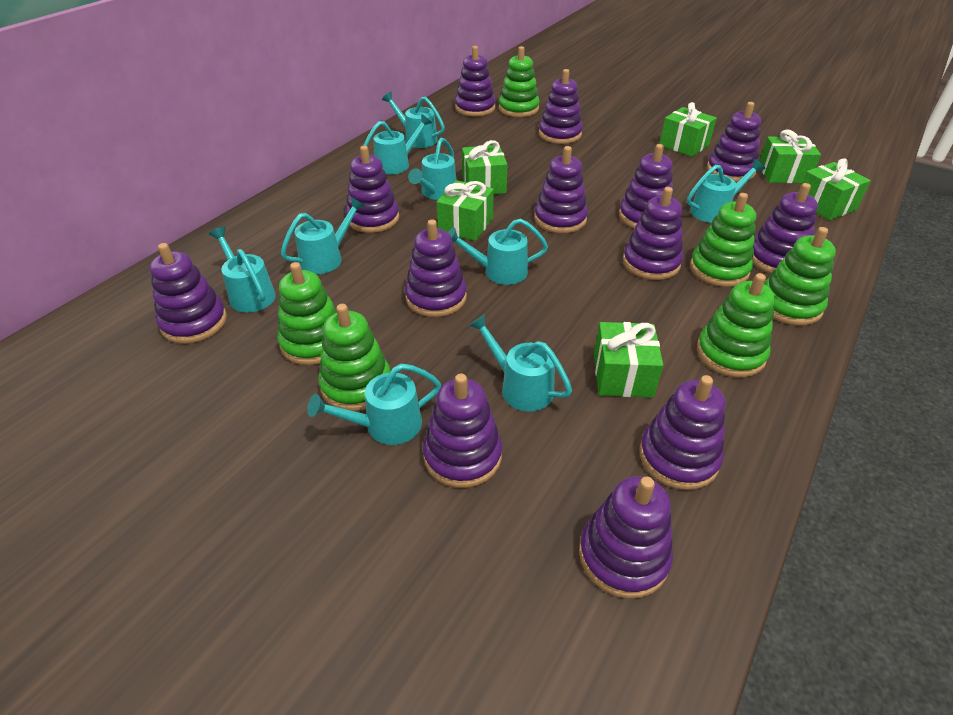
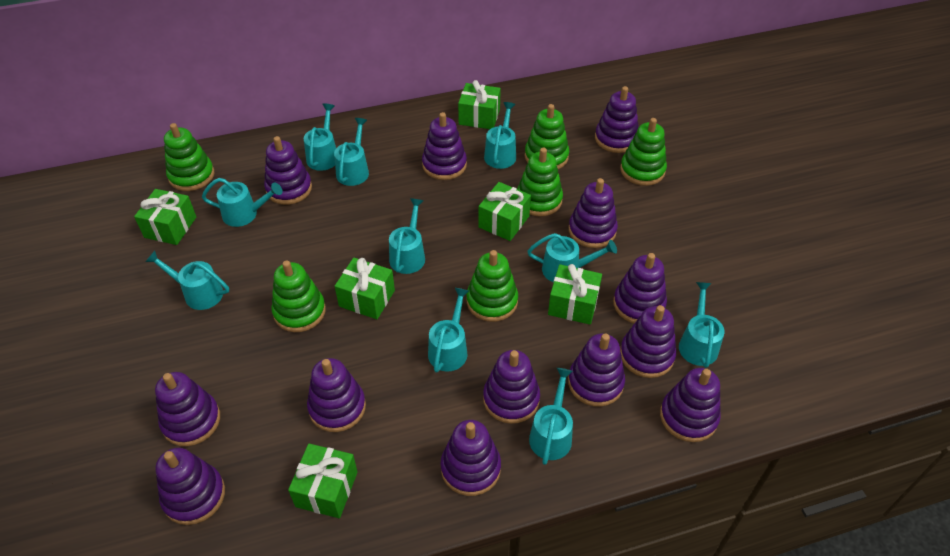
turquoise watering can: 9 -> 10

